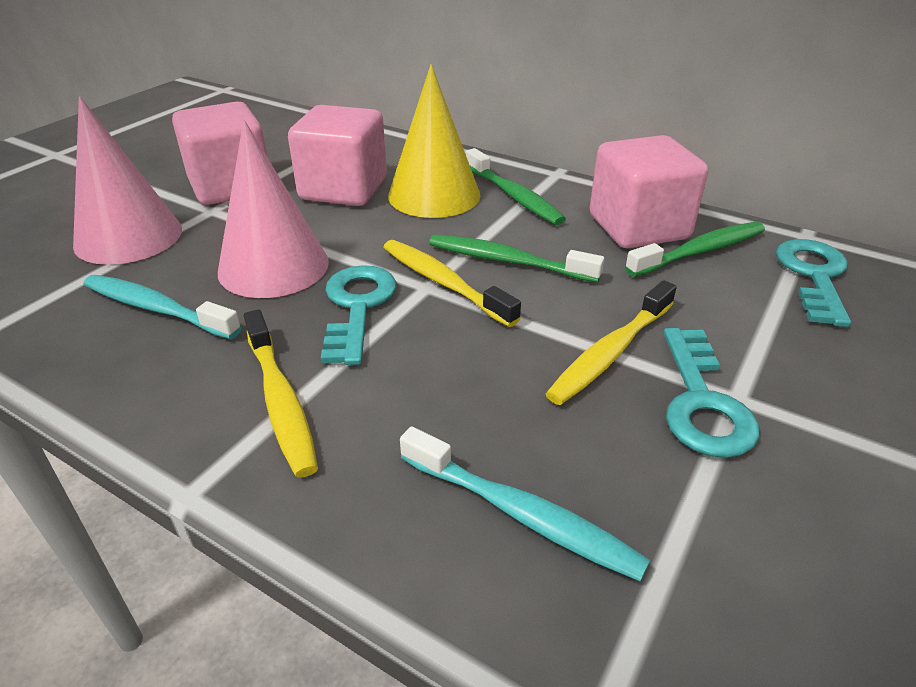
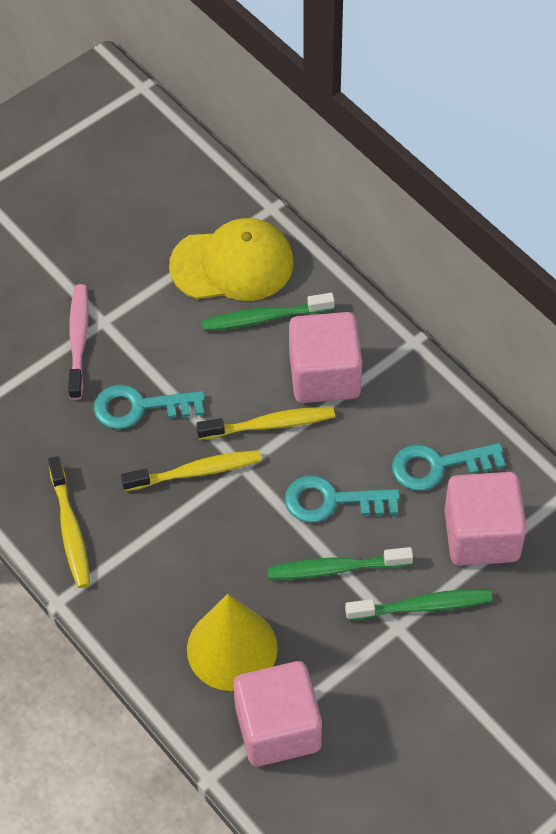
pink cone: 2 -> 0
pink toothbrush: 0 -> 1
turquoise toothbrush: 2 -> 0
yellow cap: 0 -> 1

